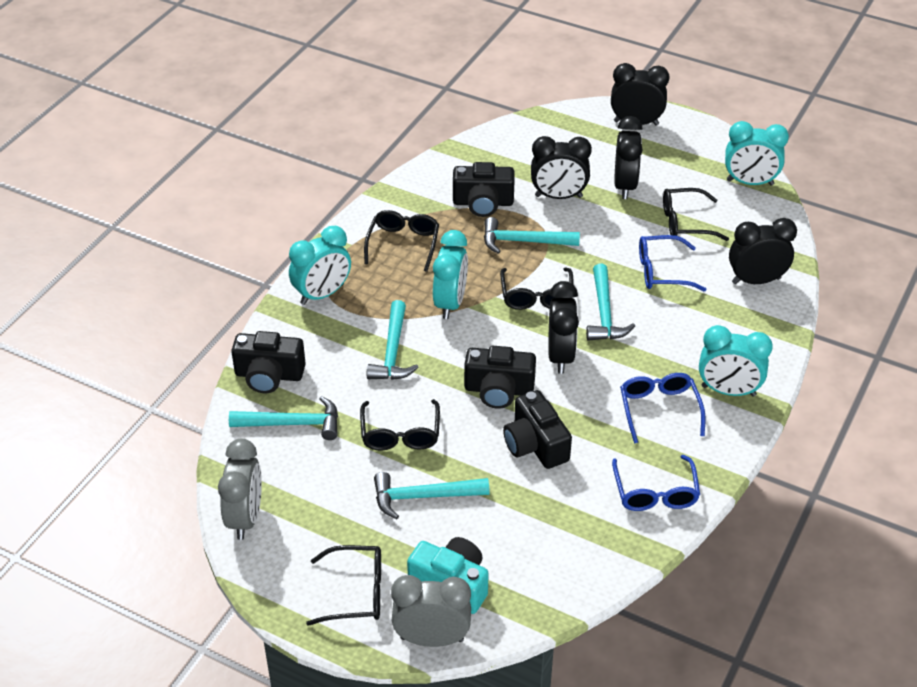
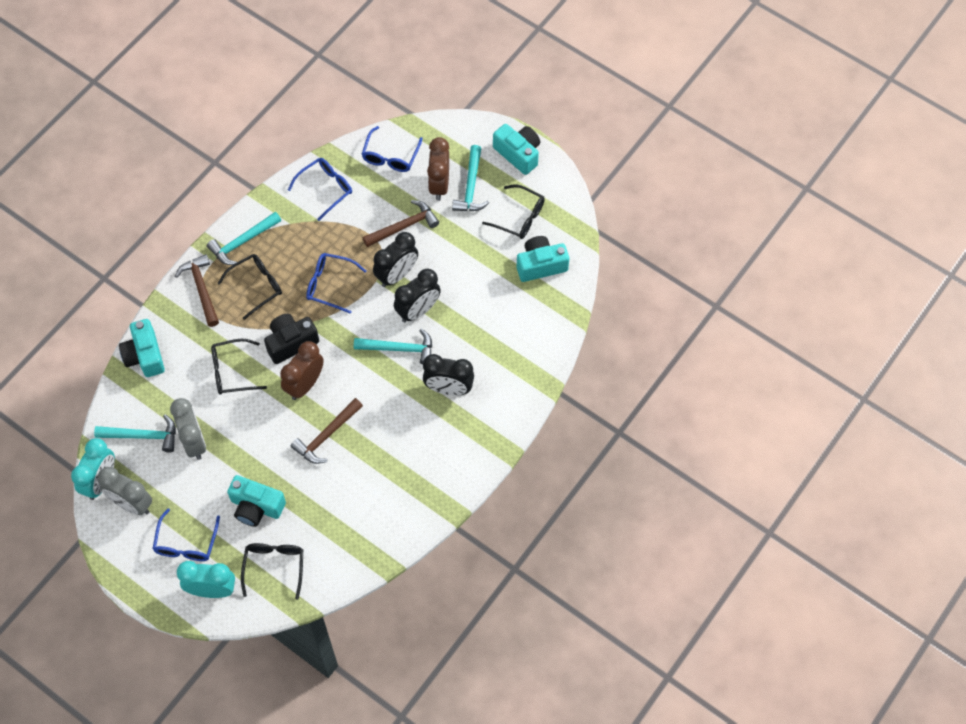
black camera: 4 -> 1
black clock: 5 -> 3
black glasses: 5 -> 4
blue glasses: 3 -> 4
brown clock: 0 -> 2
brown hammer: 0 -> 3
turquoise camera: 1 -> 4
turquoise clock: 4 -> 2
turquoise hammer: 5 -> 4

